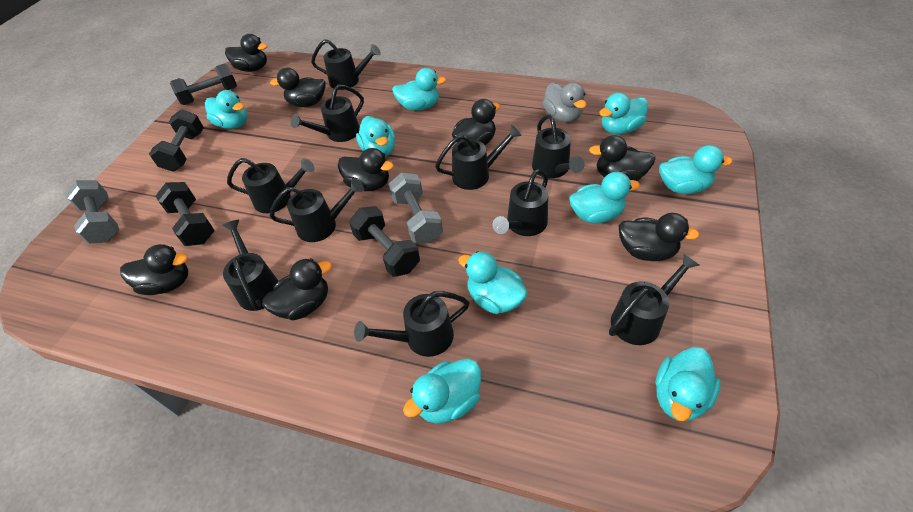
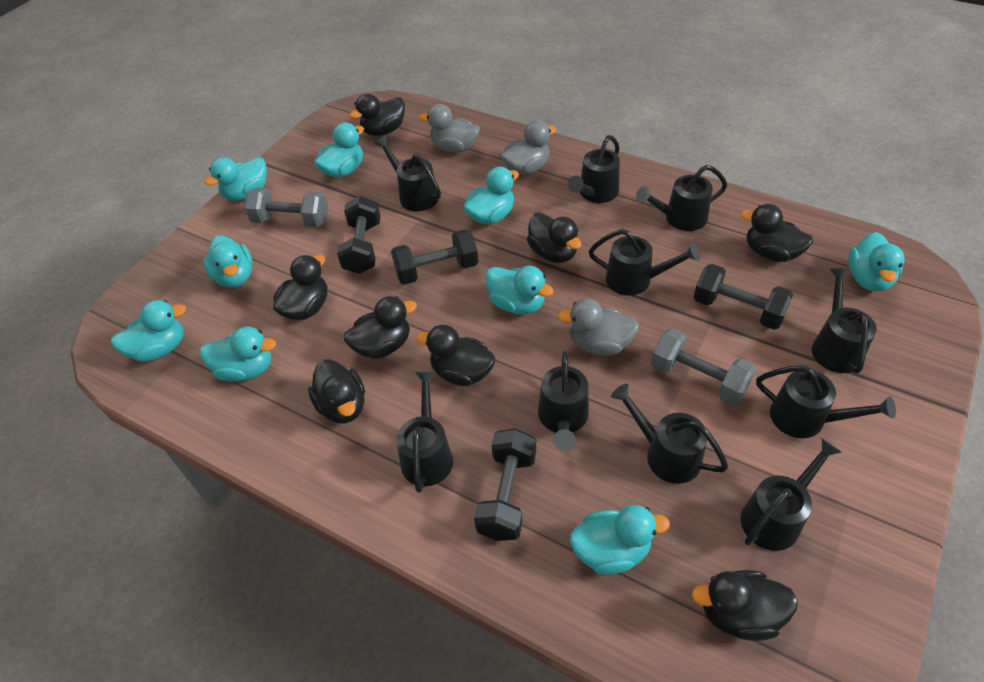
grey duck: 1 -> 3

